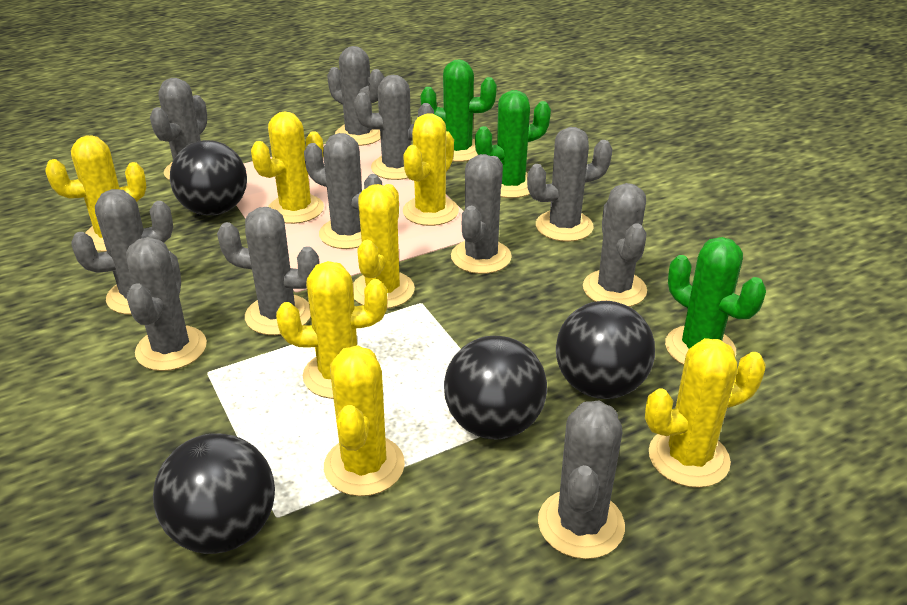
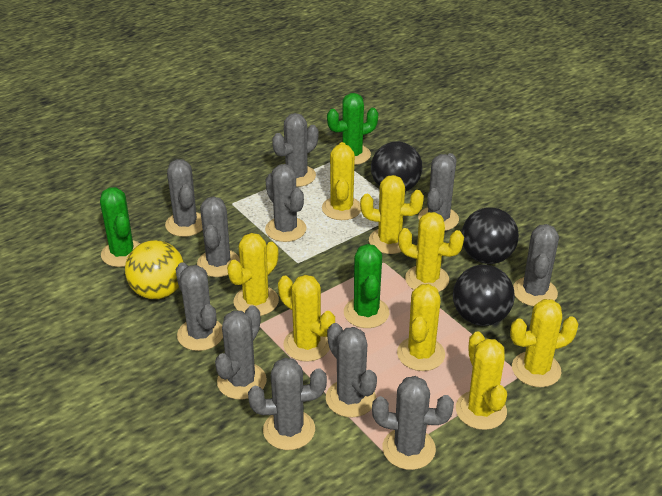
black ball: 4 -> 3
yellow ball: 0 -> 1
yellow cactus: 7 -> 8

